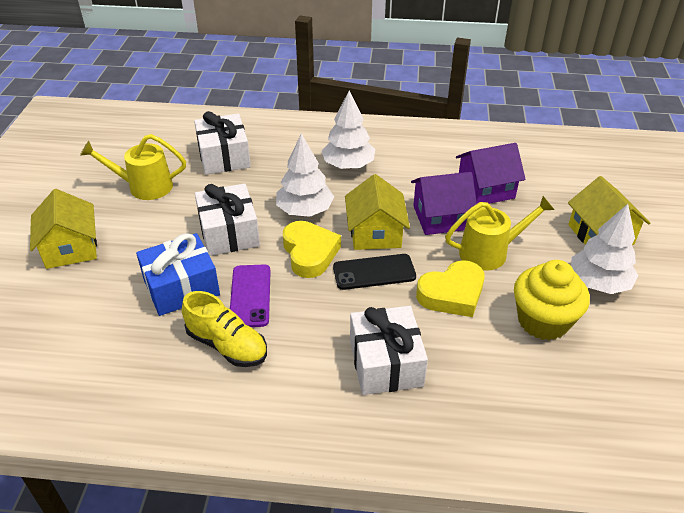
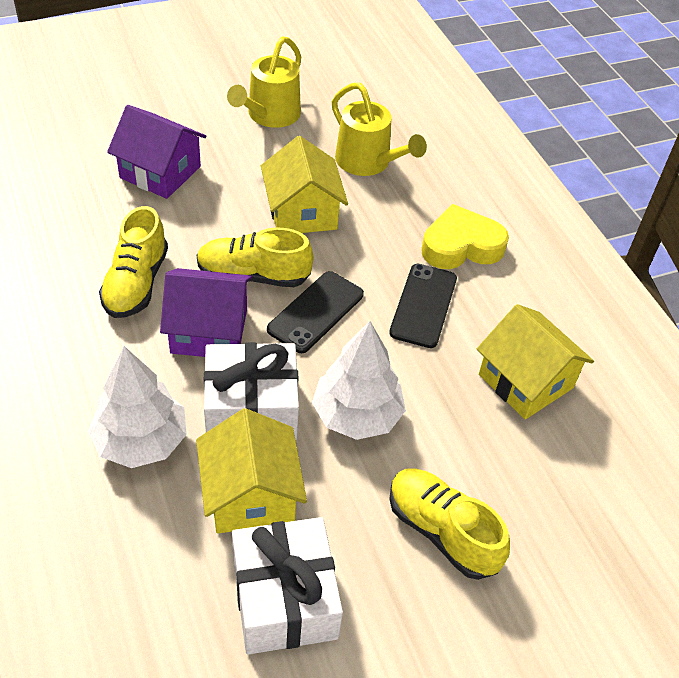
black phone: 1 -> 2
blue gift: 1 -> 0
purple phone: 1 -> 0
white gift: 3 -> 2
white tree: 3 -> 2
yellow cupcake: 1 -> 0
yellow heart: 2 -> 1
yellow shoe: 1 -> 3

